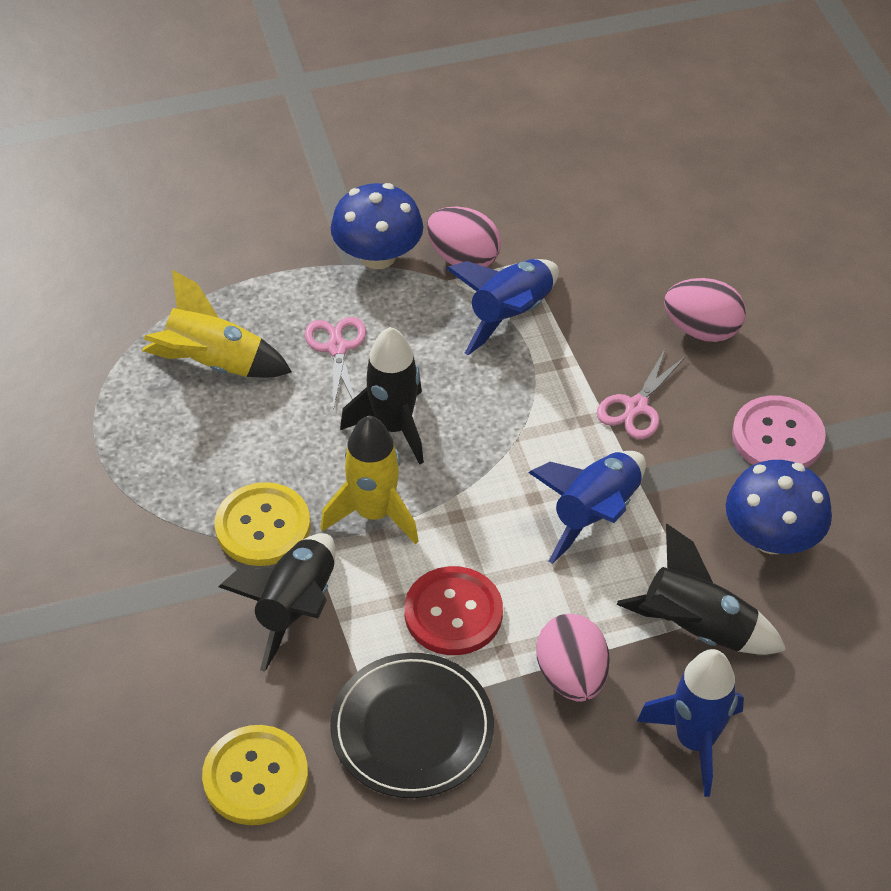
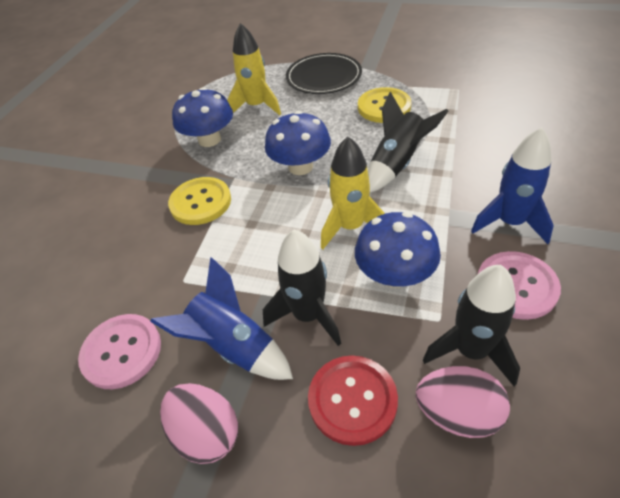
blue mushroom: 2 -> 3
blue rocket: 3 -> 2
pink button: 1 -> 2
pink egg: 3 -> 2
pink scissors: 2 -> 0

